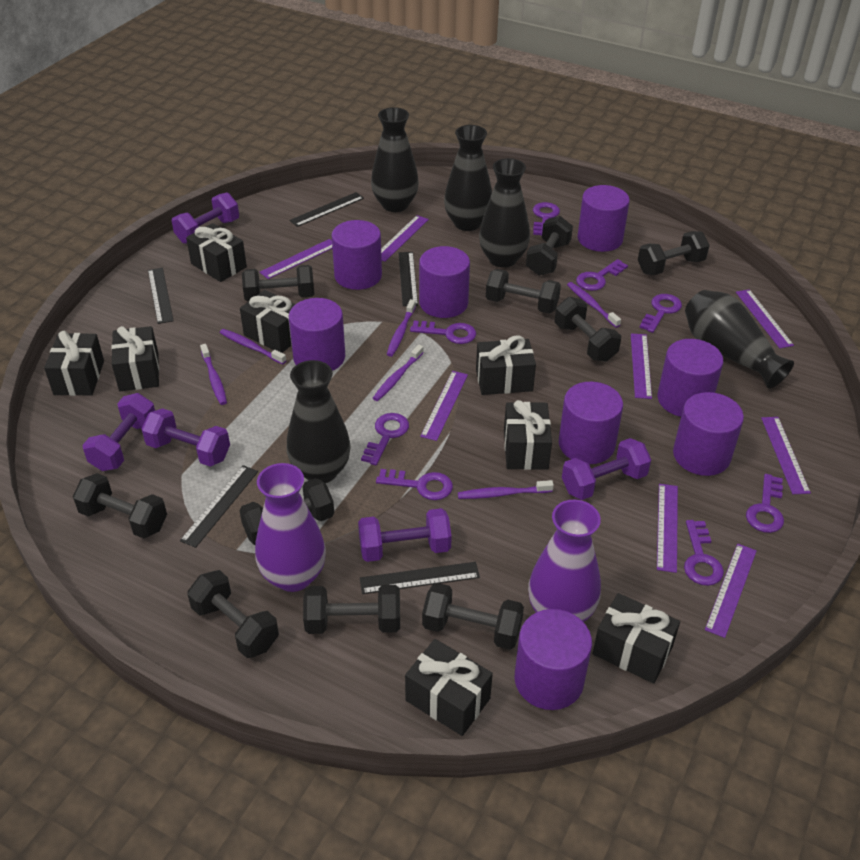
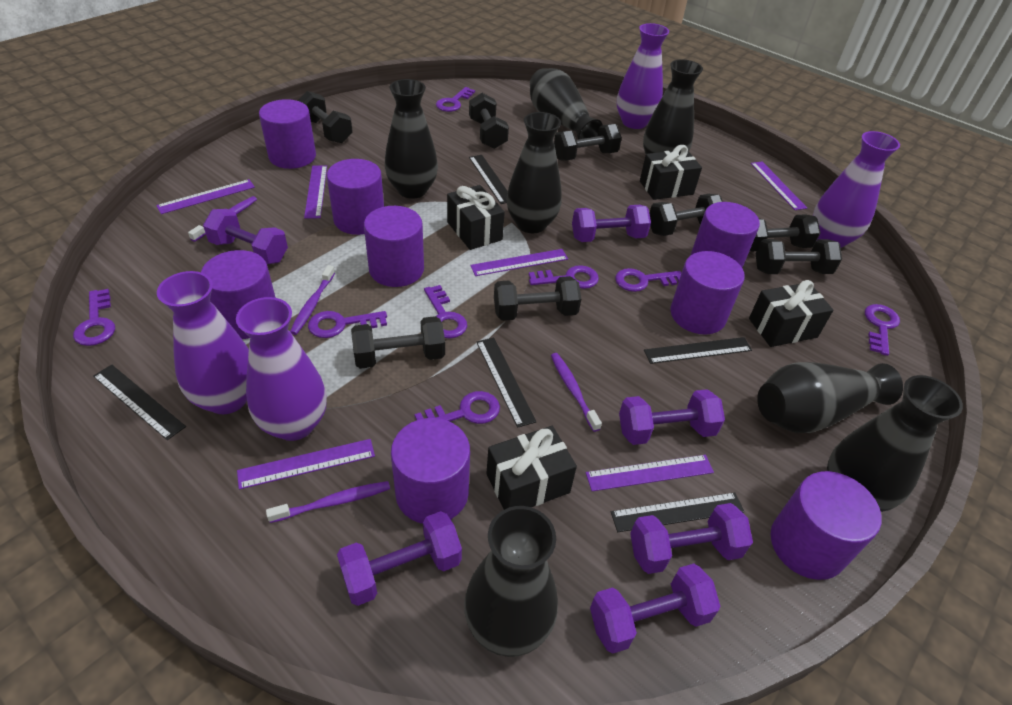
black dumbbell: 10 -> 8
black gift: 8 -> 4
black vase: 5 -> 7
purple dumbbell: 5 -> 6
purple ruler: 8 -> 6
purple toothbrush: 6 -> 4
purple vase: 2 -> 4

